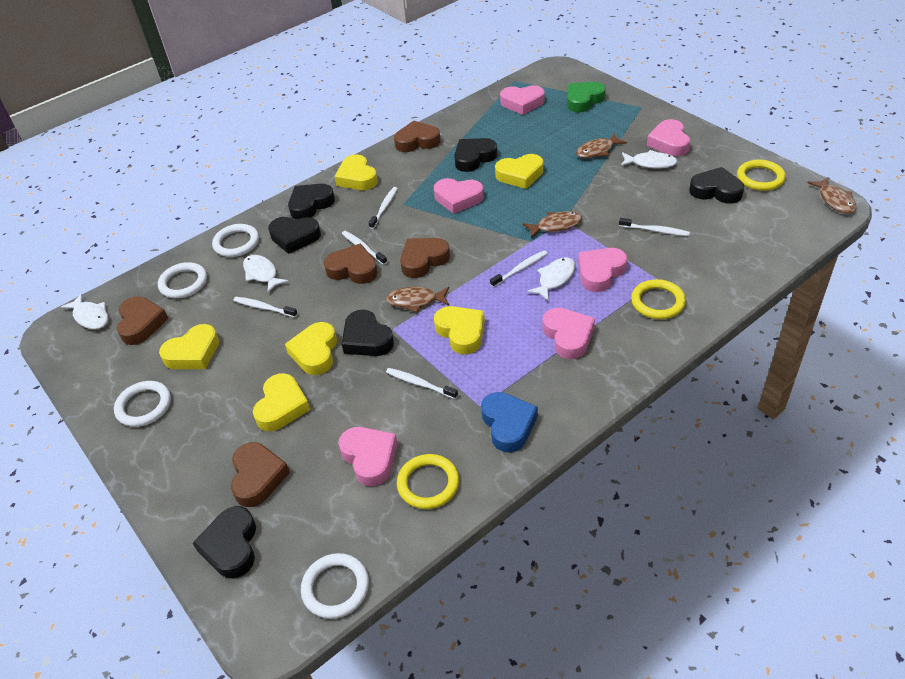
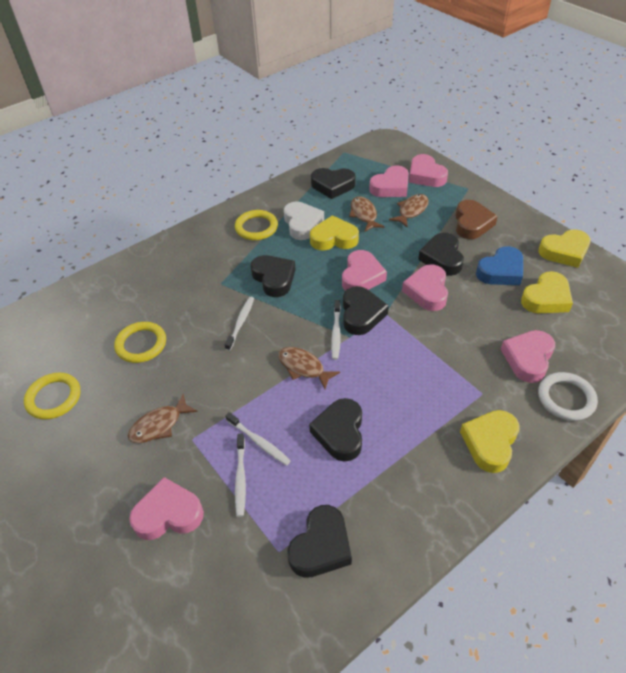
brown heart: 5 -> 1
green heart: 1 -> 0
white fish: 4 -> 0
white heart: 0 -> 1
white ring: 4 -> 1
white toothbrush: 6 -> 4
yellow heart: 6 -> 4

